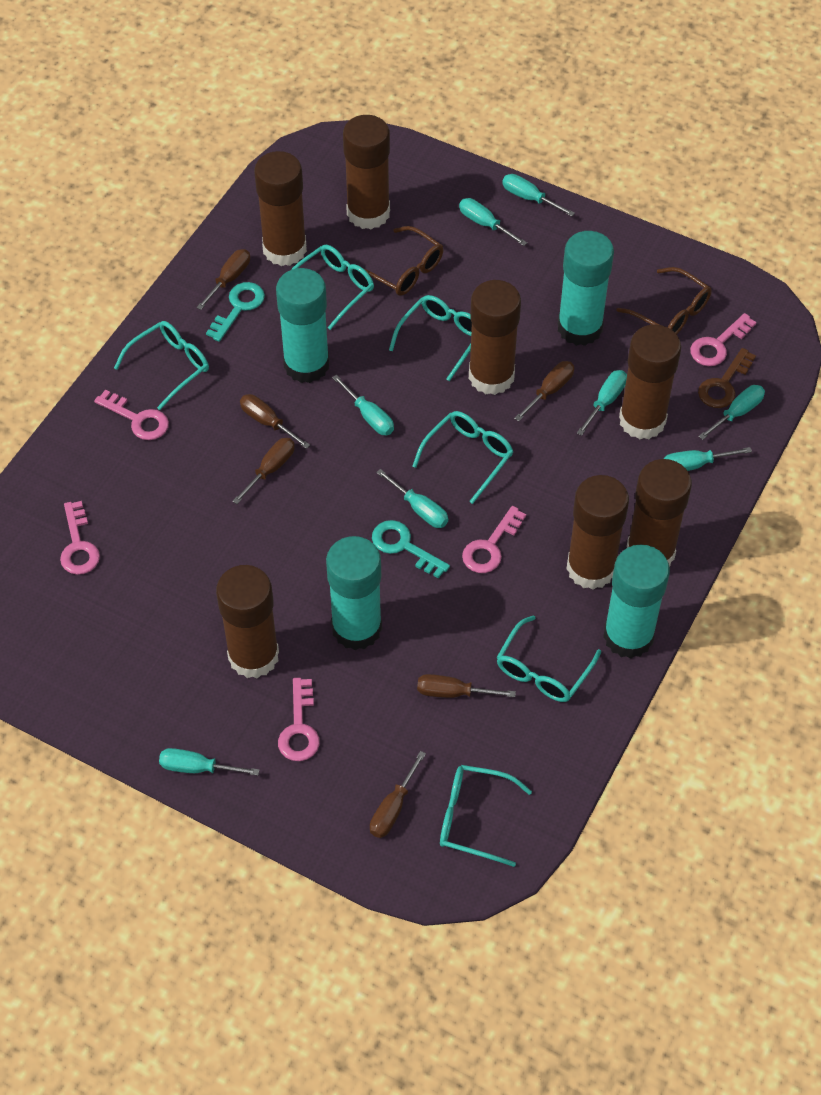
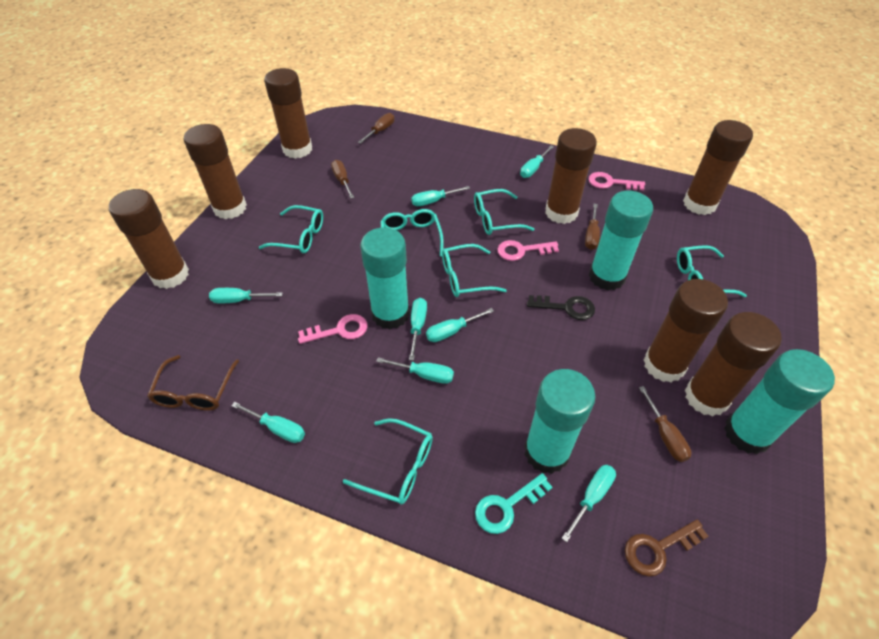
black key: 0 -> 1
brown glasses: 2 -> 1
brown screwdriver: 6 -> 4
pink key: 5 -> 3
turquoise key: 2 -> 1

